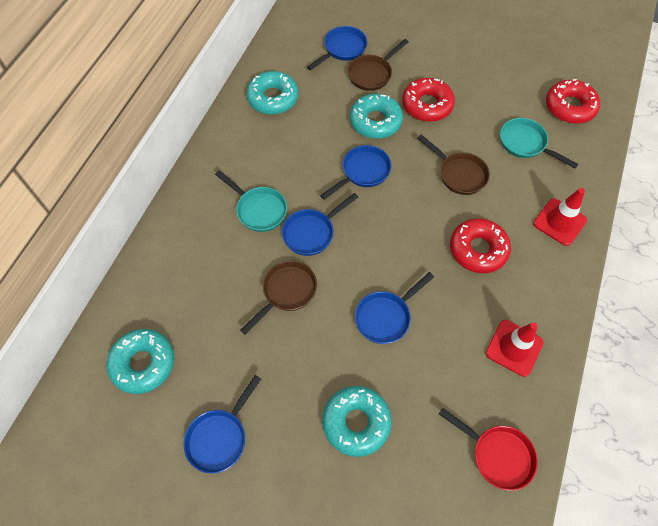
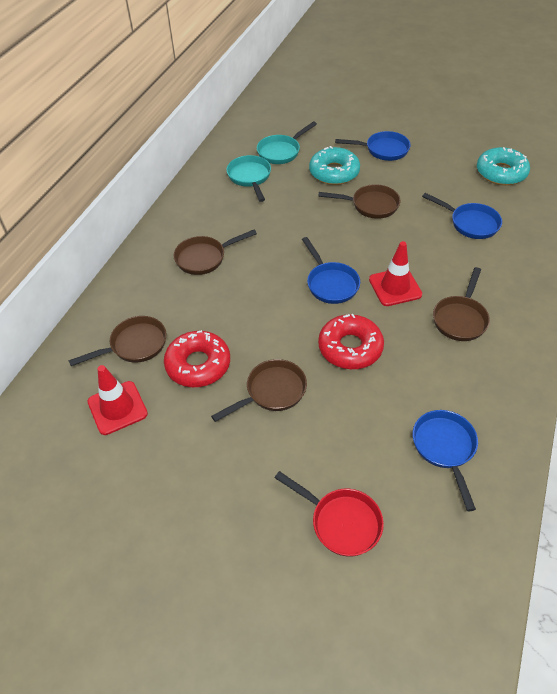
blue pan: 5 -> 4
brown pan: 3 -> 5
red donut: 3 -> 2
turquoise donut: 4 -> 2

